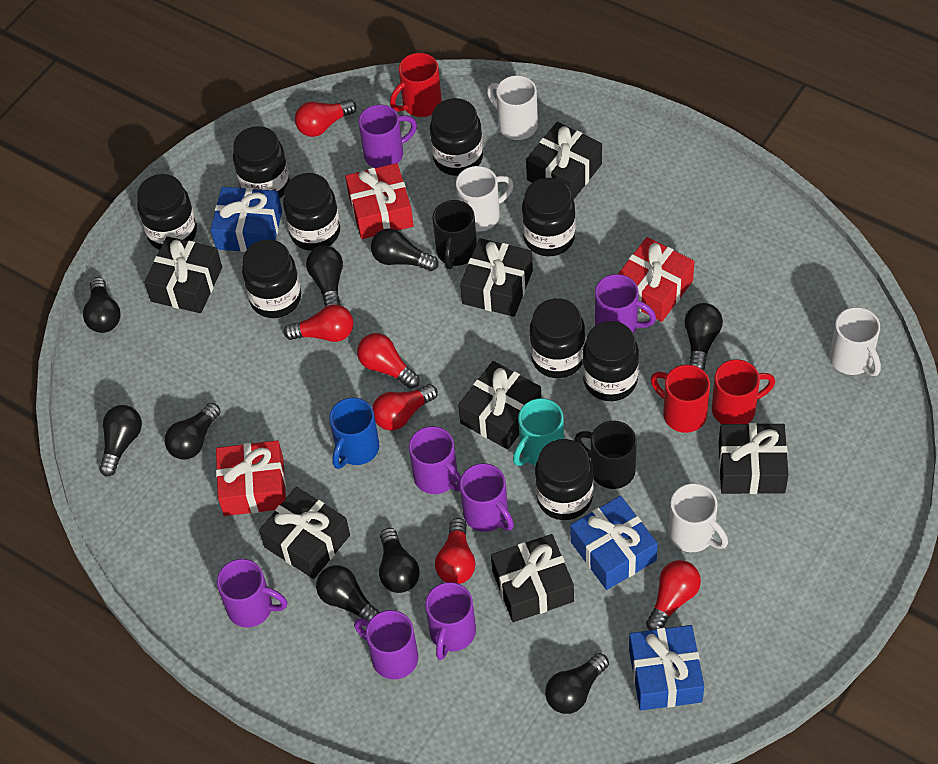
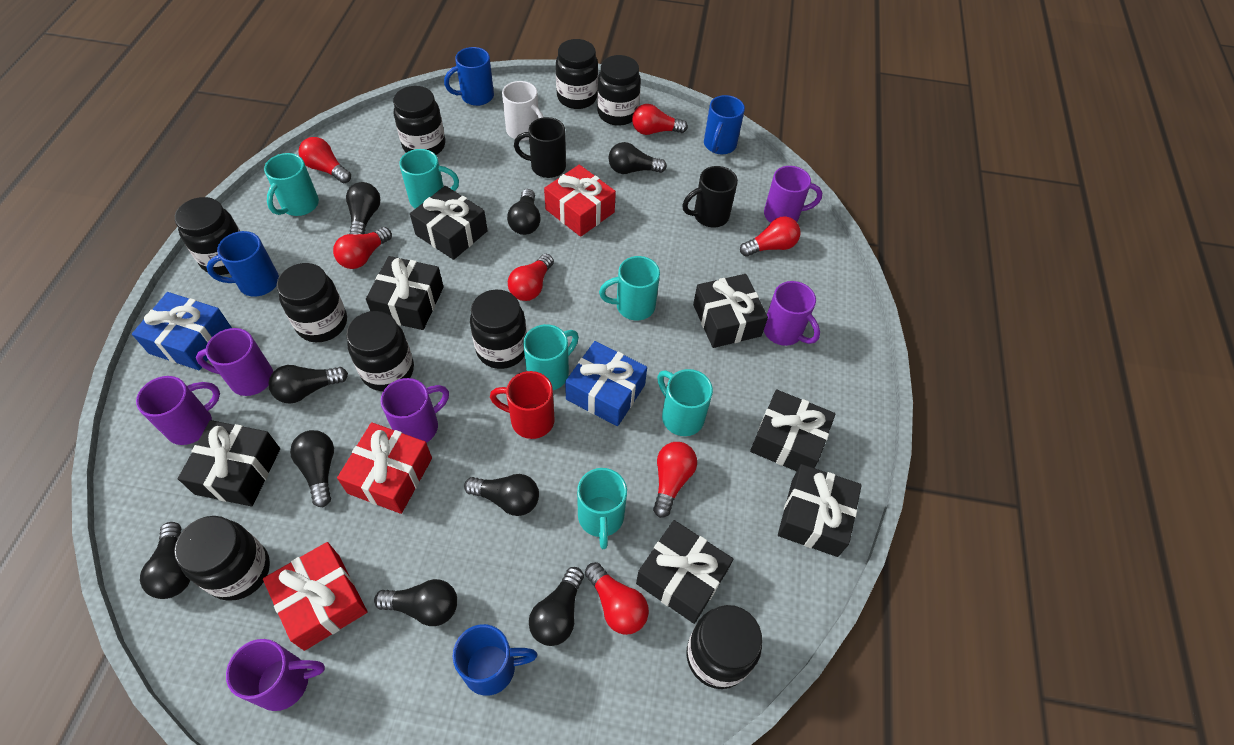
blue gift: 3 -> 2
blue mug: 1 -> 4
purple mug: 7 -> 6
red light bulb: 6 -> 7
red mug: 3 -> 1
turquoise mug: 1 -> 6
white mug: 4 -> 1

